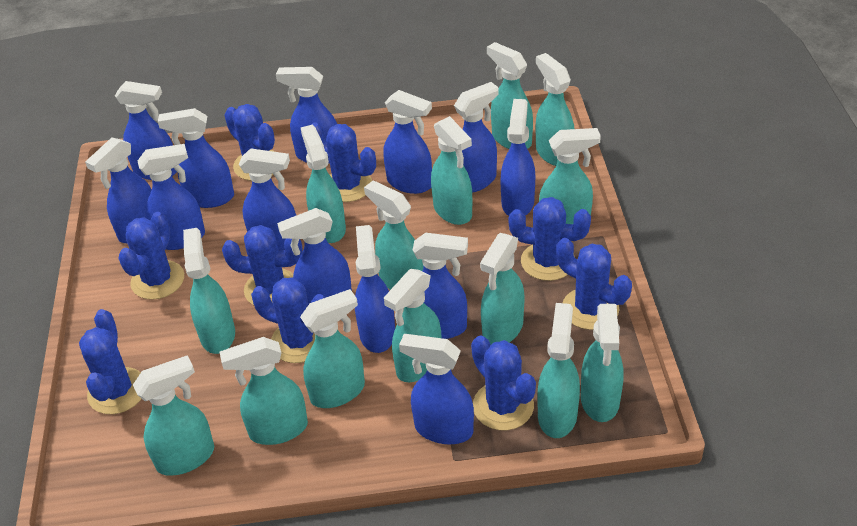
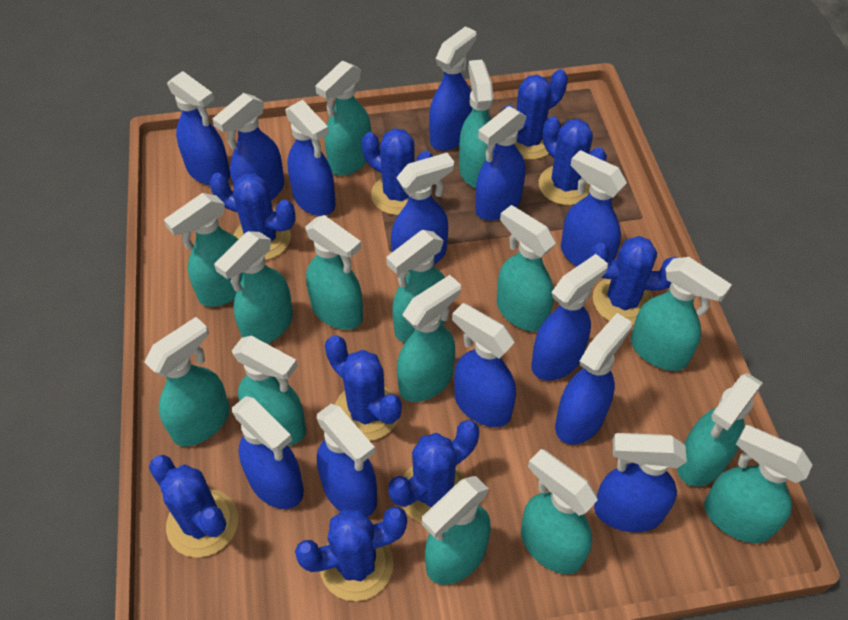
turquoise spray bottle: 14 -> 15

